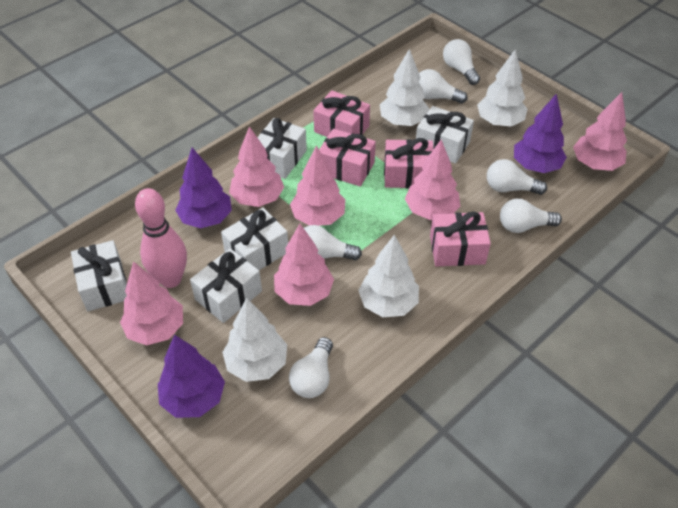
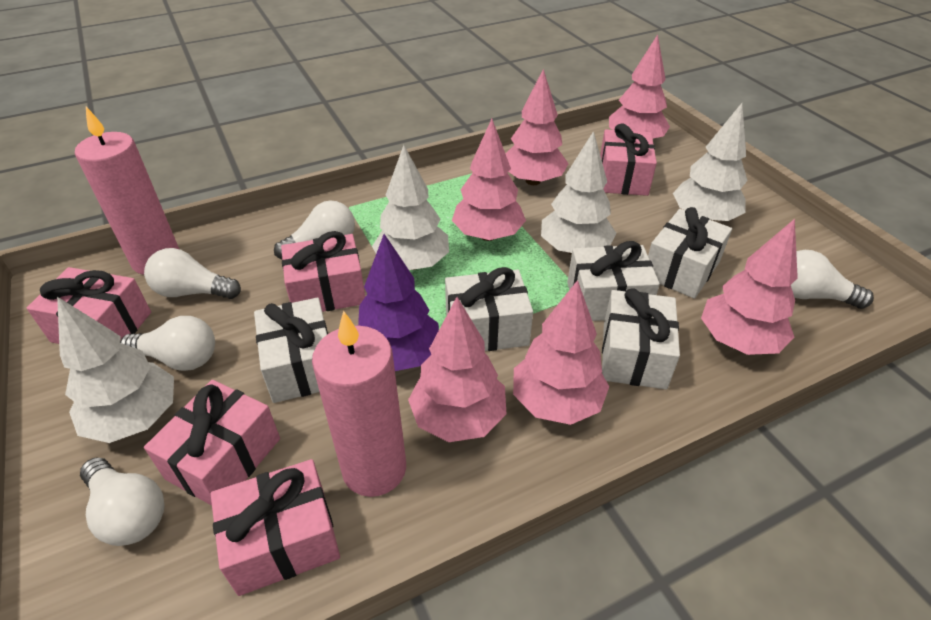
pink bowling pin: 1 -> 0
pink candle: 0 -> 2
pink gift: 4 -> 5
purple tree: 3 -> 1
white light bulb: 6 -> 5

